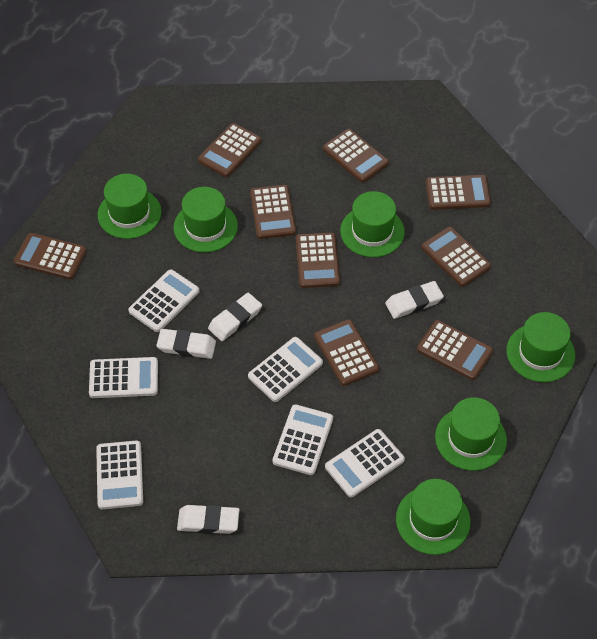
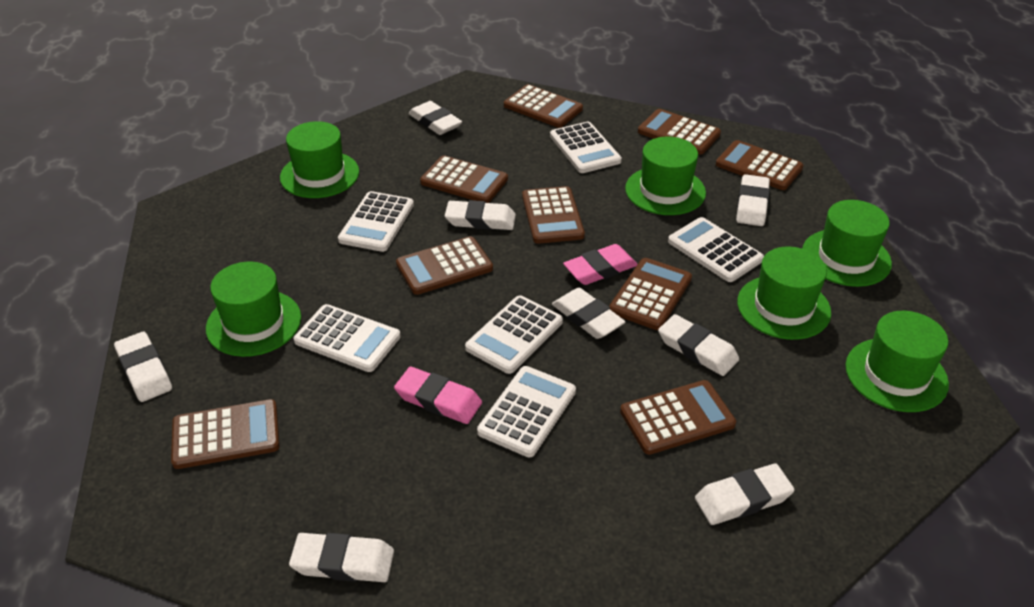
pink eraser: 0 -> 2
white eraser: 4 -> 8

